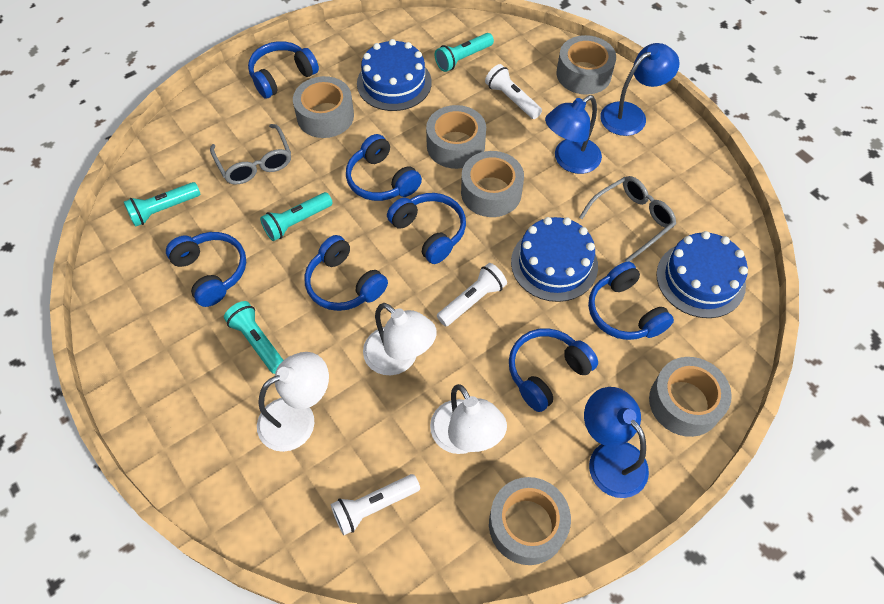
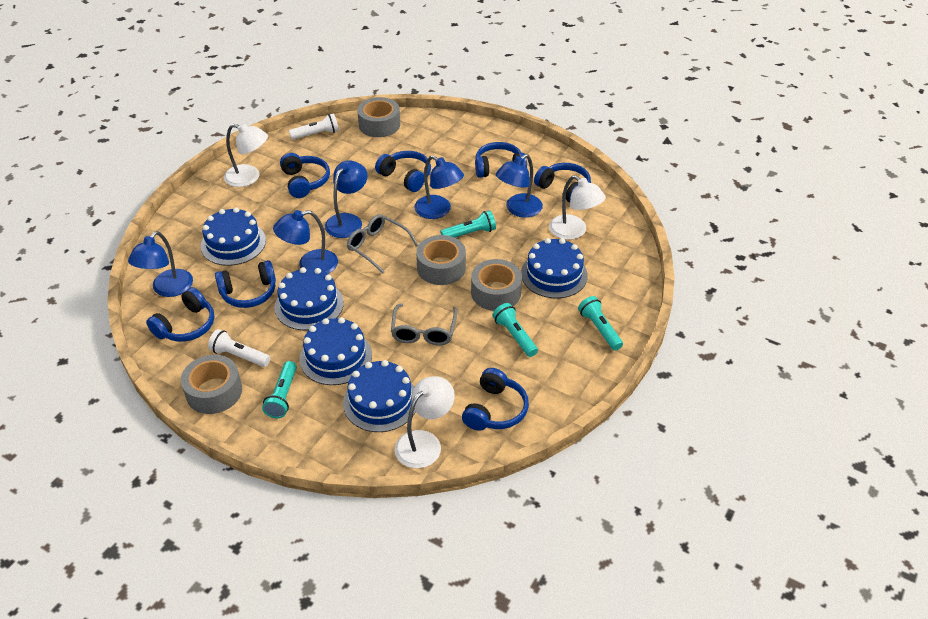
blue cake: 3 -> 5
blue lamp: 3 -> 5
grey tape: 6 -> 4
white flashlight: 3 -> 2

